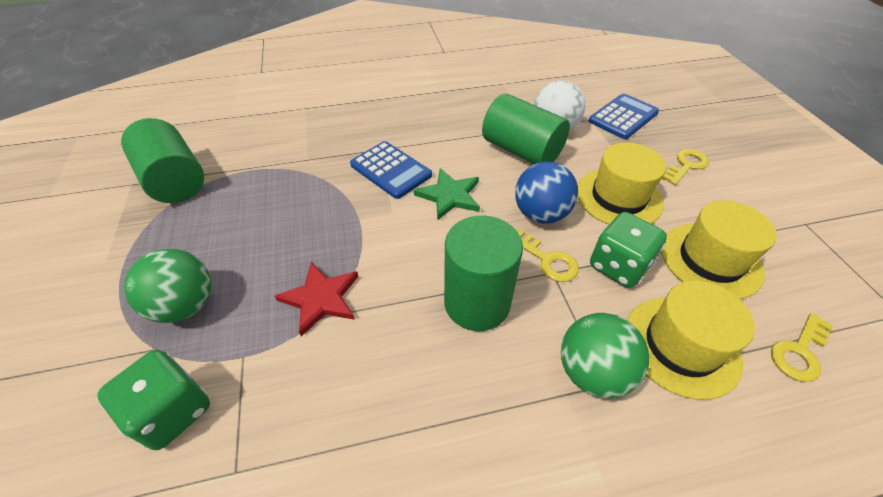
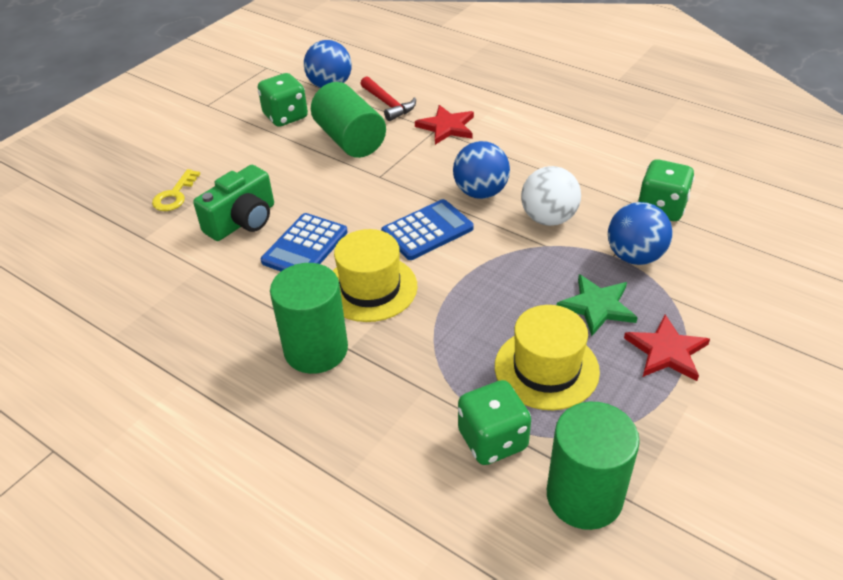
blue ball: 1 -> 3
green ball: 2 -> 0
green camera: 0 -> 1
green dice: 2 -> 3
red hammer: 0 -> 1
red star: 1 -> 2
yellow hat: 3 -> 2
yellow key: 3 -> 1

